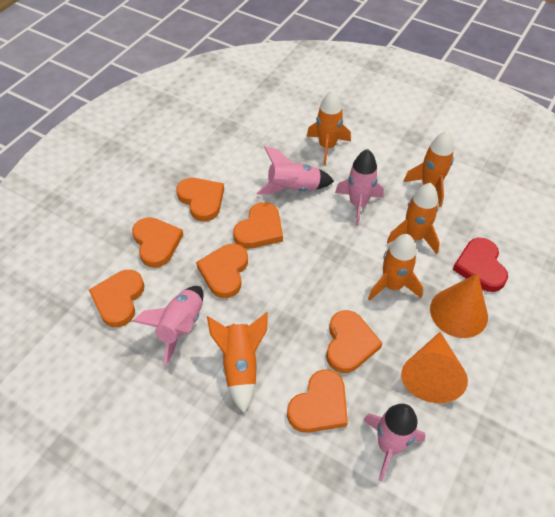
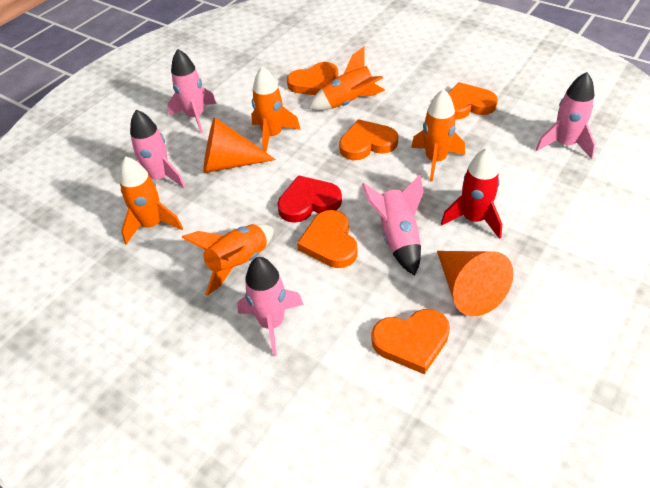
orange heart: 7 -> 5
pink rocket: 4 -> 5
red rocket: 0 -> 1

